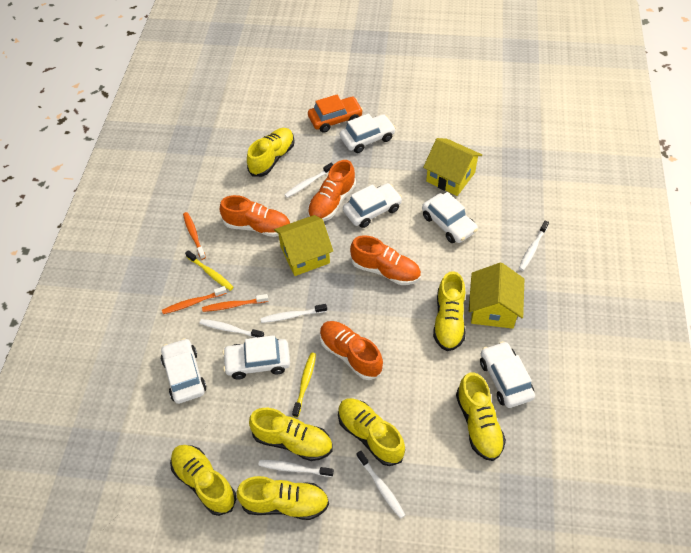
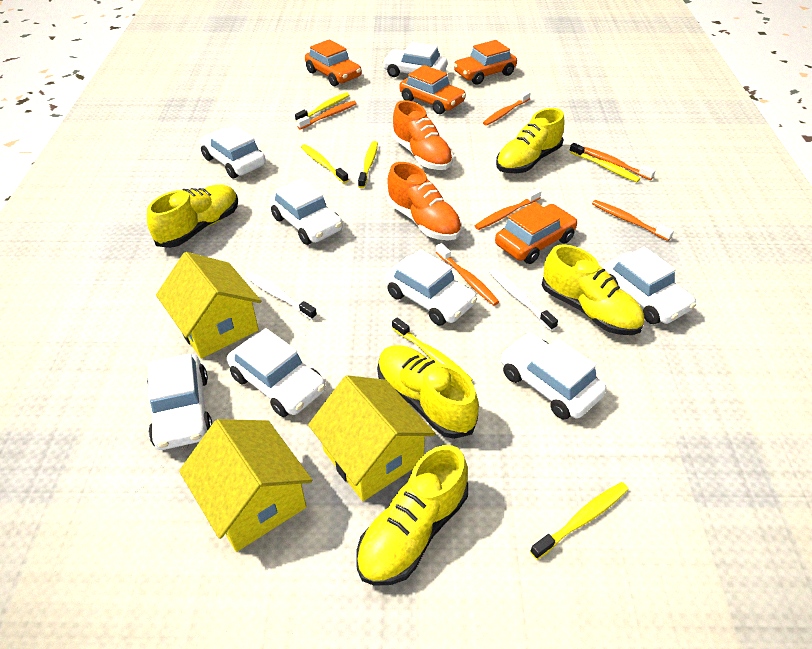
orange car: 1 -> 4
orange shoe: 4 -> 2
orange toothbrush: 3 -> 6
white car: 6 -> 8
white toothbrush: 6 -> 2
yellow shoe: 7 -> 5
yellow toothbrush: 2 -> 6

